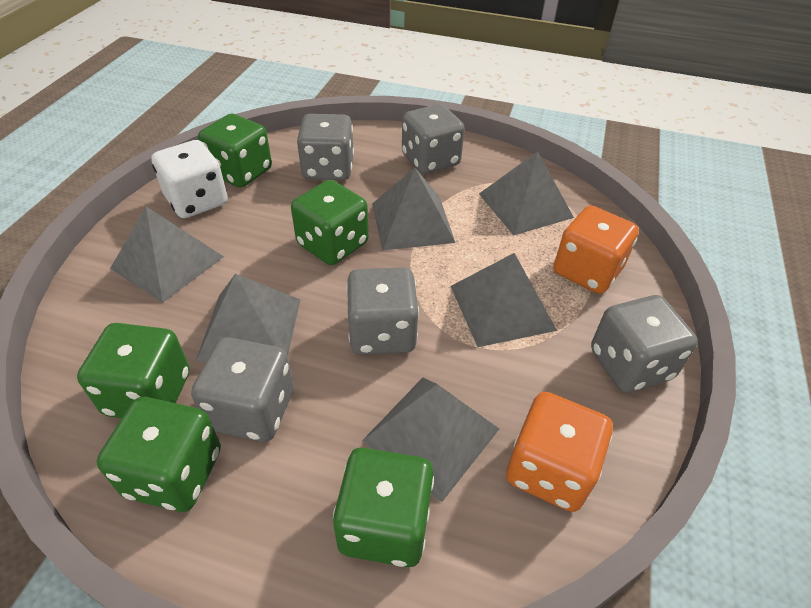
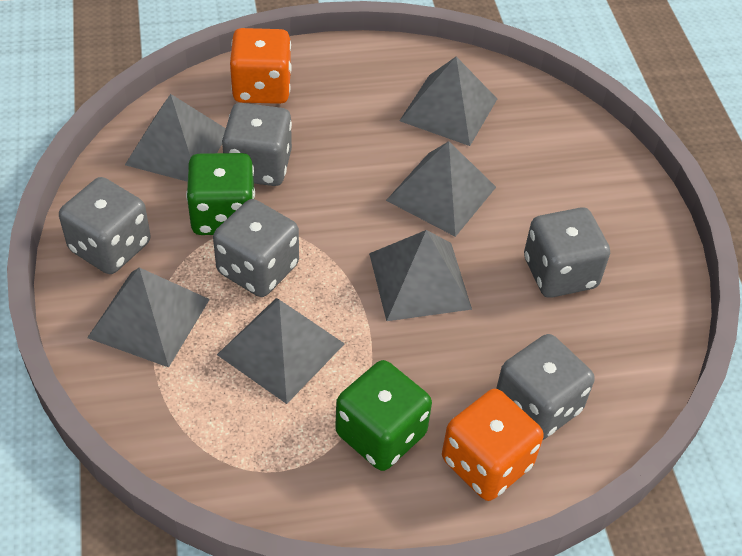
green dice: 5 -> 2
white dice: 1 -> 0

